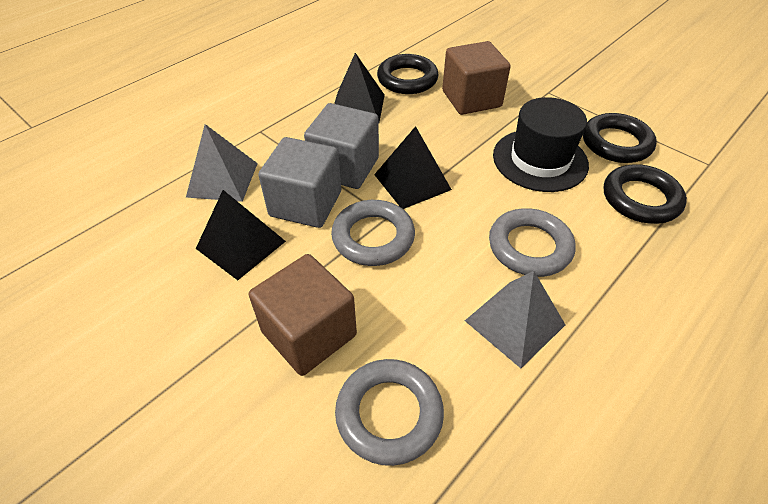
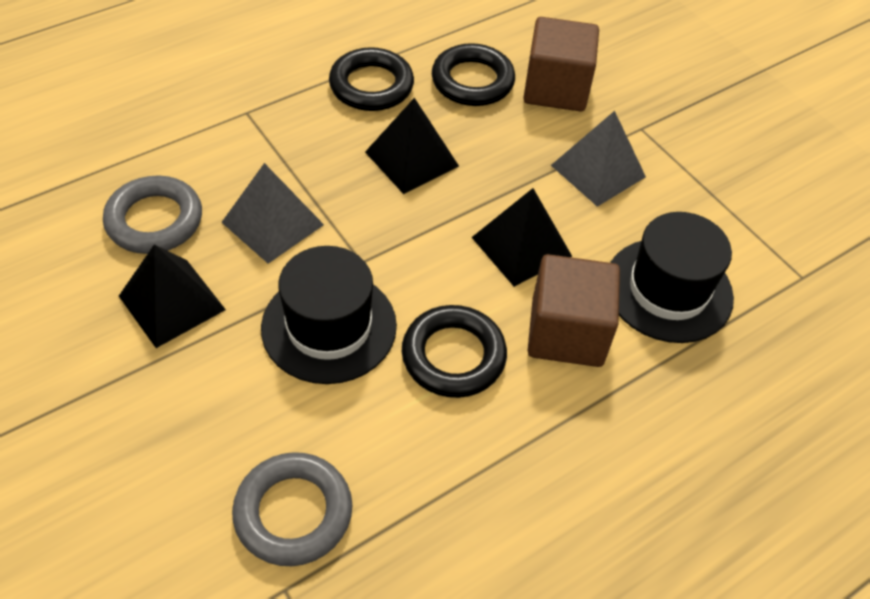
black hat: 1 -> 2
grey cube: 2 -> 0
grey ring: 3 -> 2

